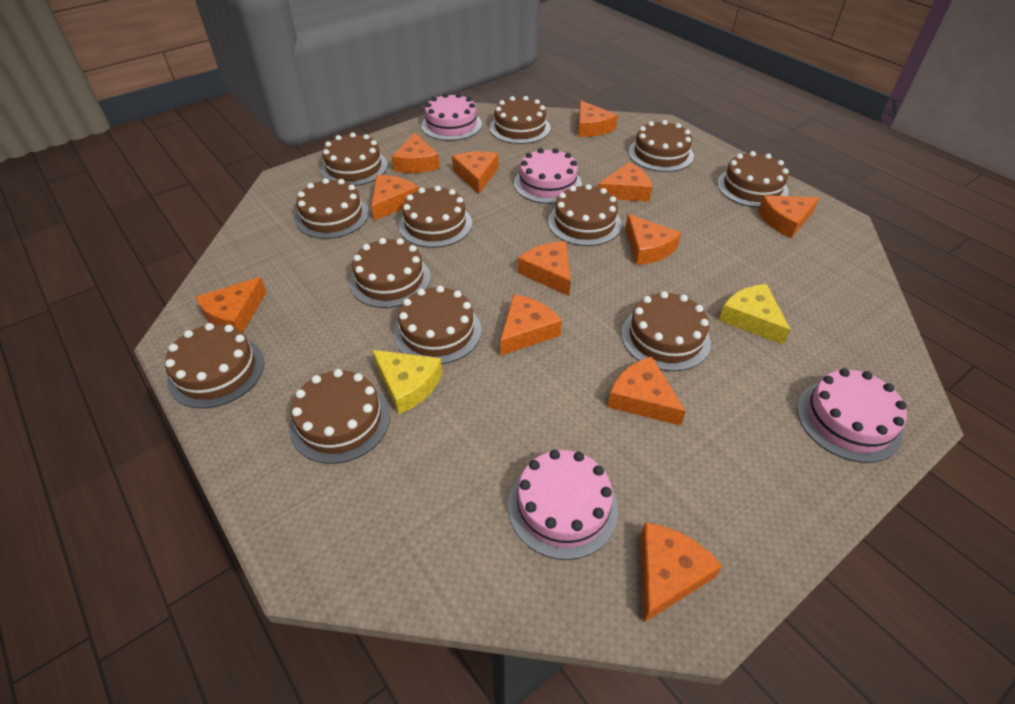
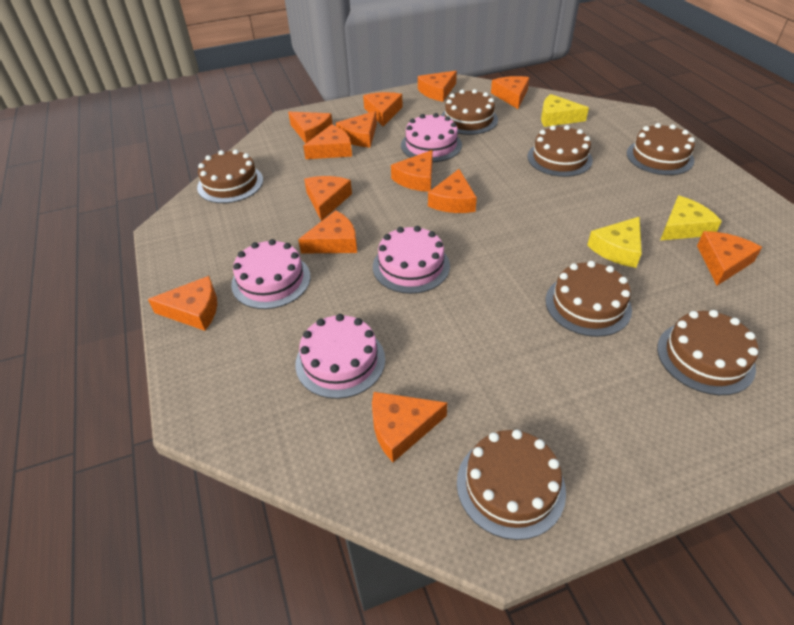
brown cake: 12 -> 7
orange cheese: 12 -> 13
yellow cheese: 2 -> 3

